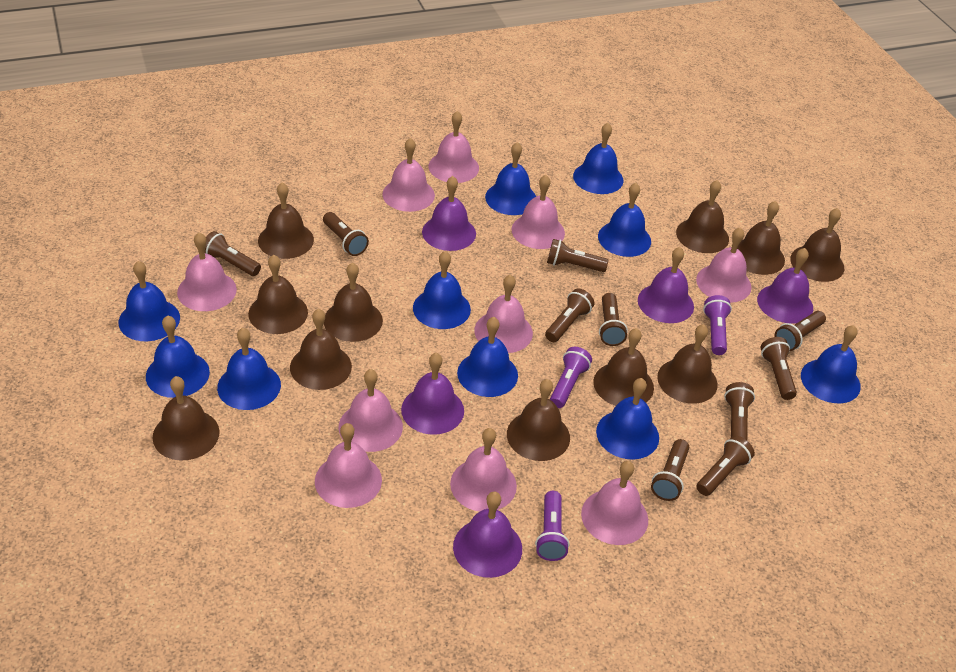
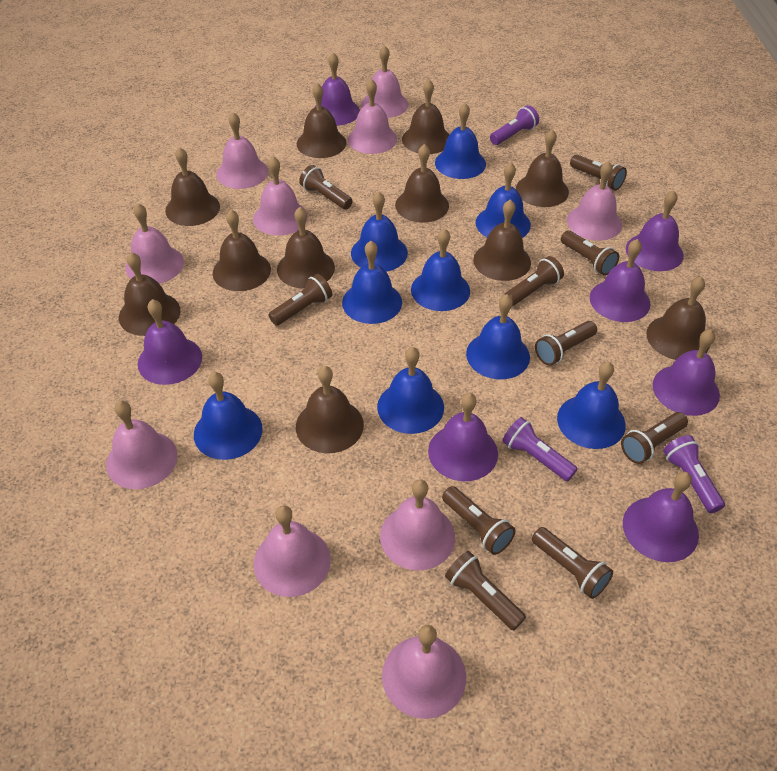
blue bell: 10 -> 9
purple bell: 5 -> 7

